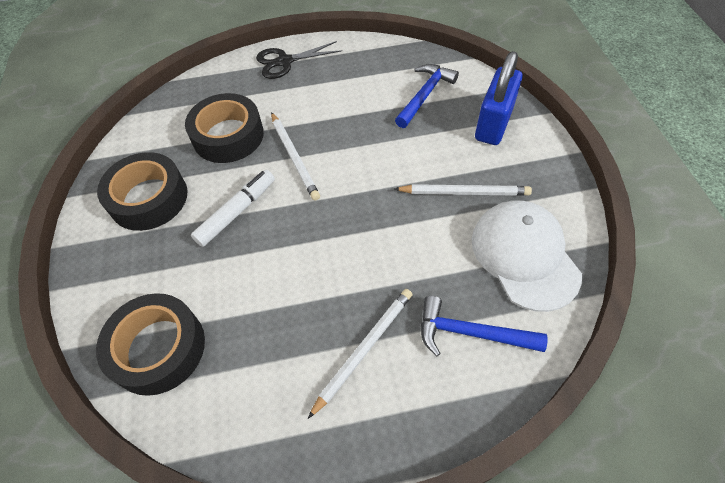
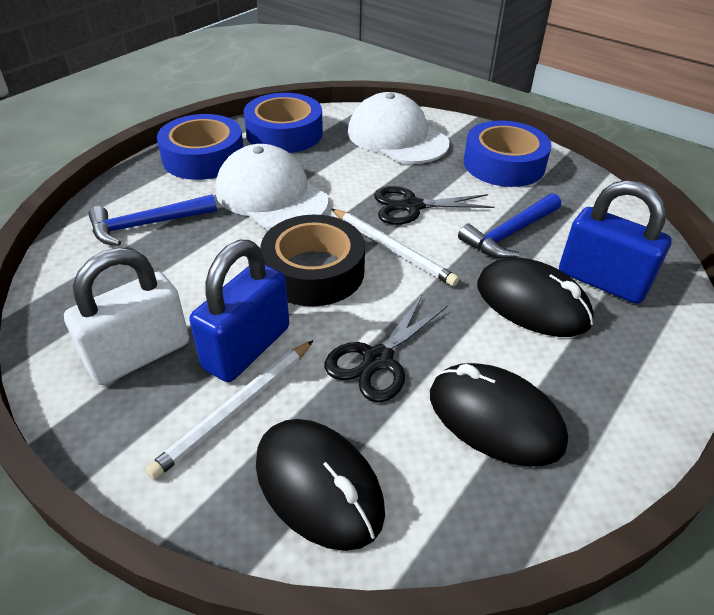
black mouse: 0 -> 3
black scissors: 1 -> 2
black tape: 3 -> 1
blue padlock: 1 -> 2
blue tape: 0 -> 3
white cap: 1 -> 2
white marker: 1 -> 0
white padlock: 0 -> 1
white pencil: 3 -> 2

